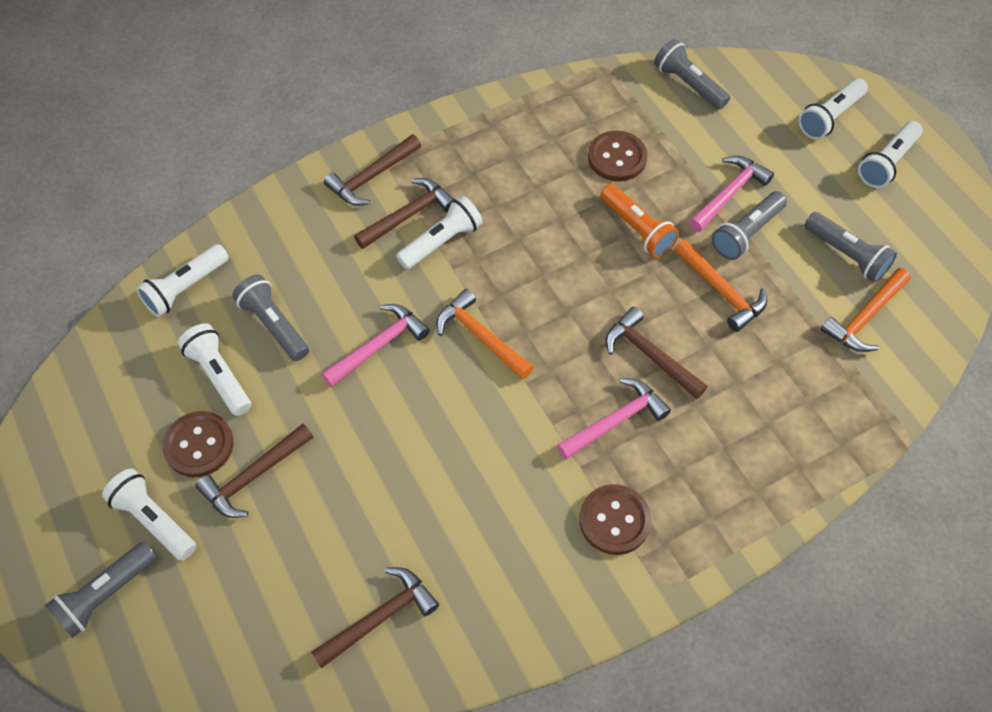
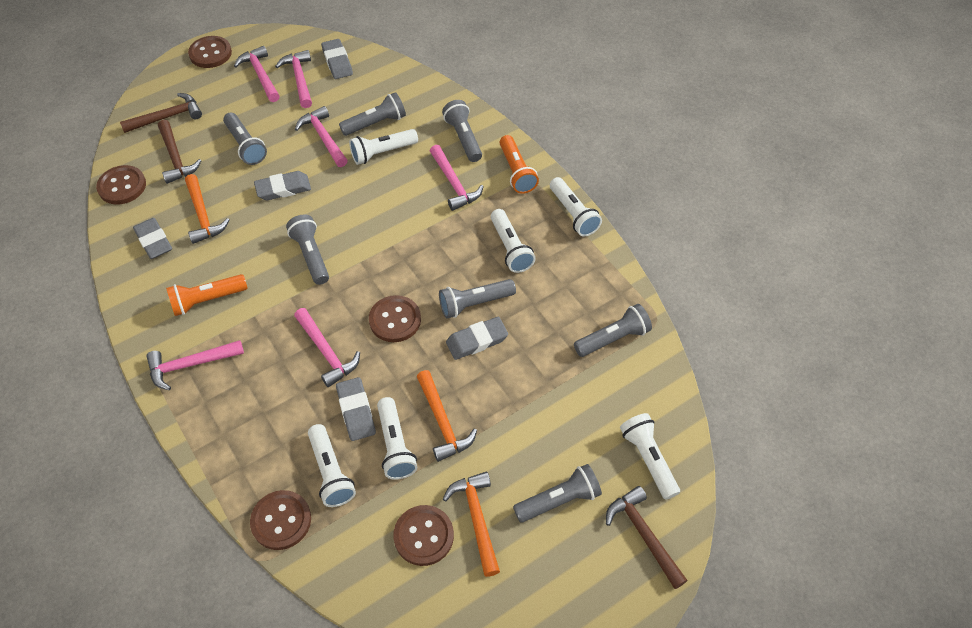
brown button: 3 -> 5
brown hammer: 5 -> 3
grey eraser: 0 -> 5
grey flashlight: 5 -> 7
orange flashlight: 1 -> 2
pink hammer: 3 -> 6

